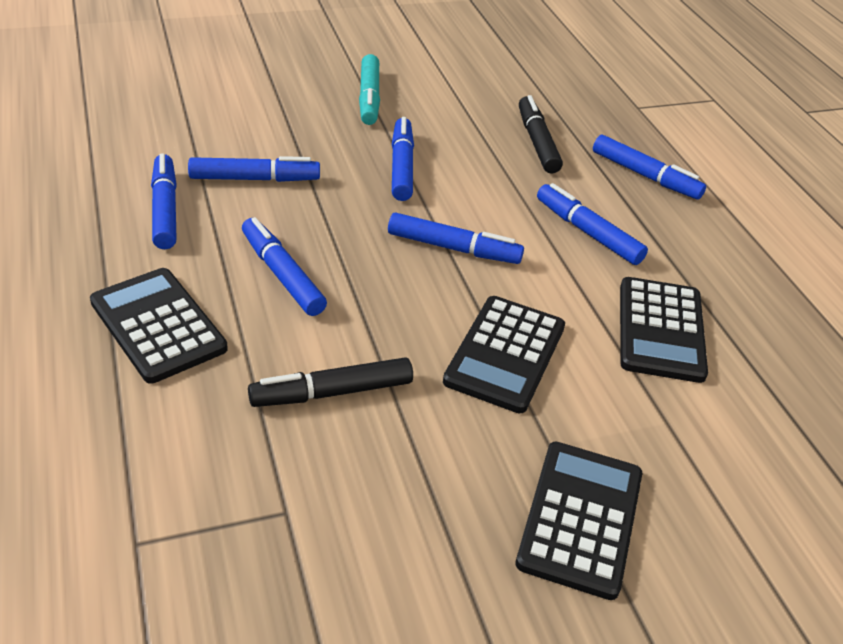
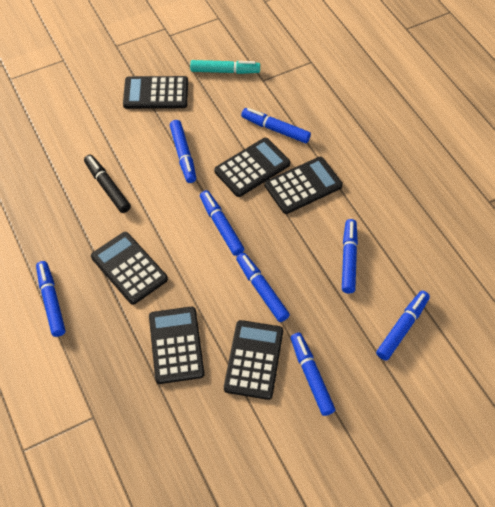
black calculator: 4 -> 6
black marker: 2 -> 1
blue marker: 7 -> 8

